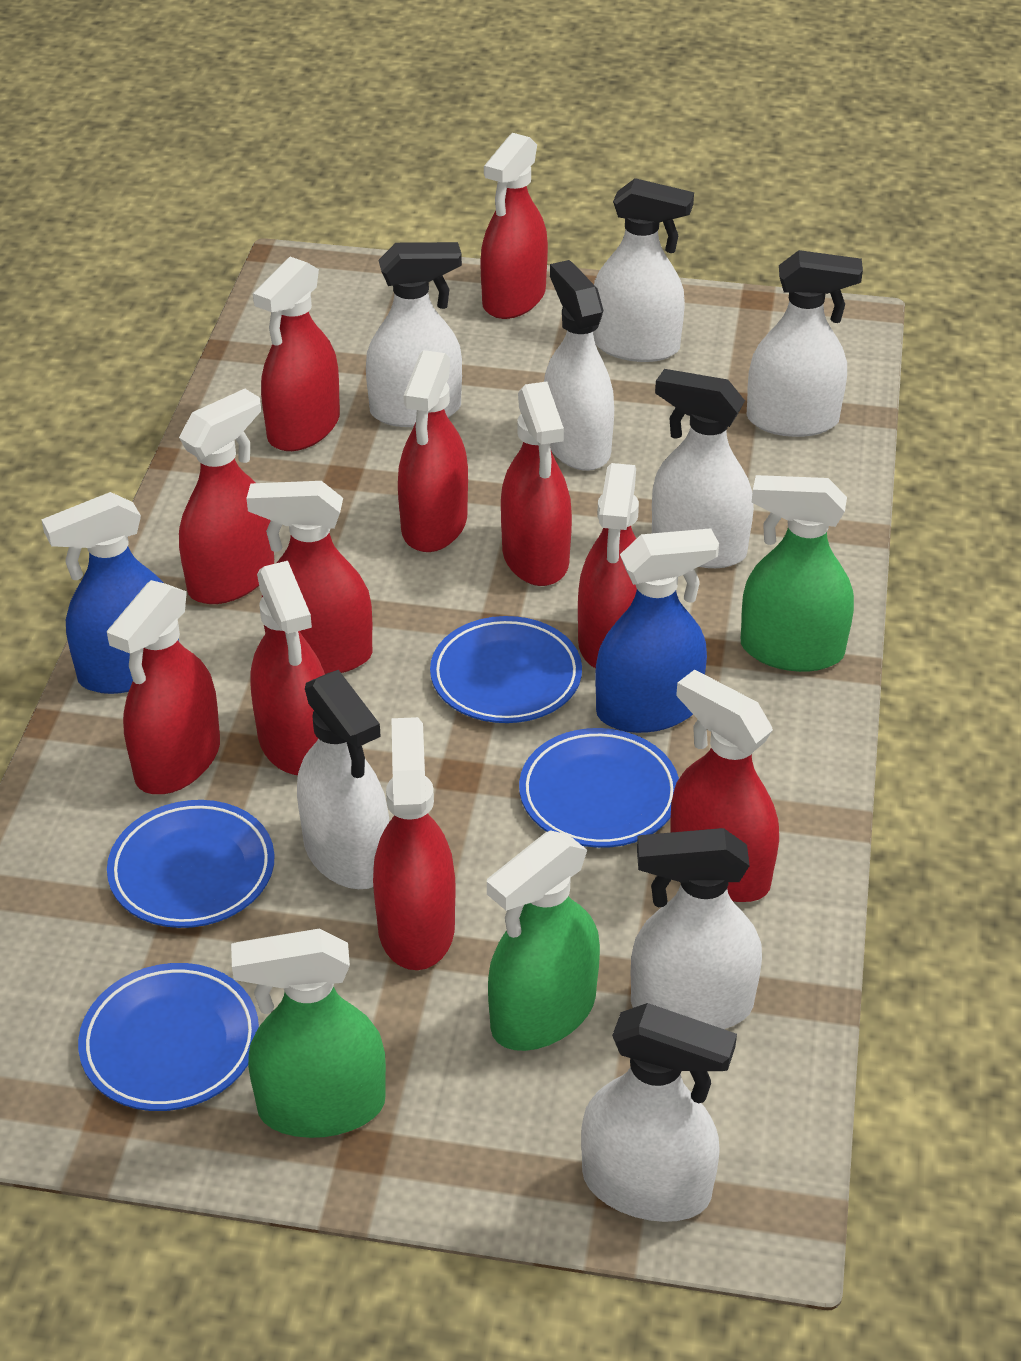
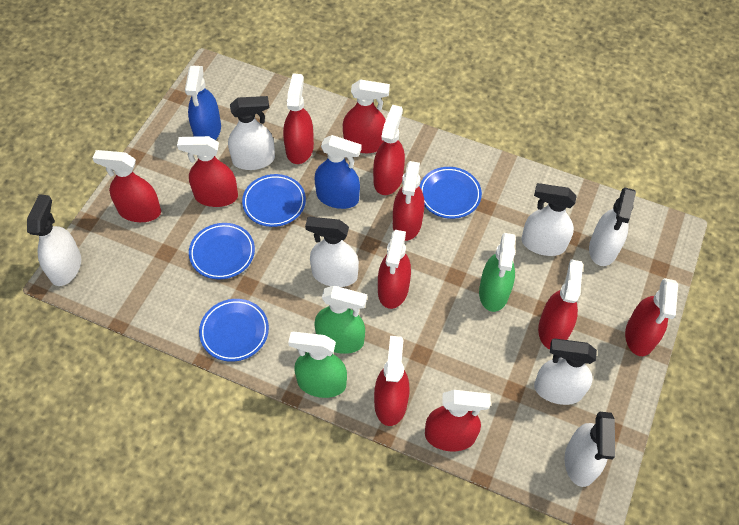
white spray bottle: 8 -> 7

